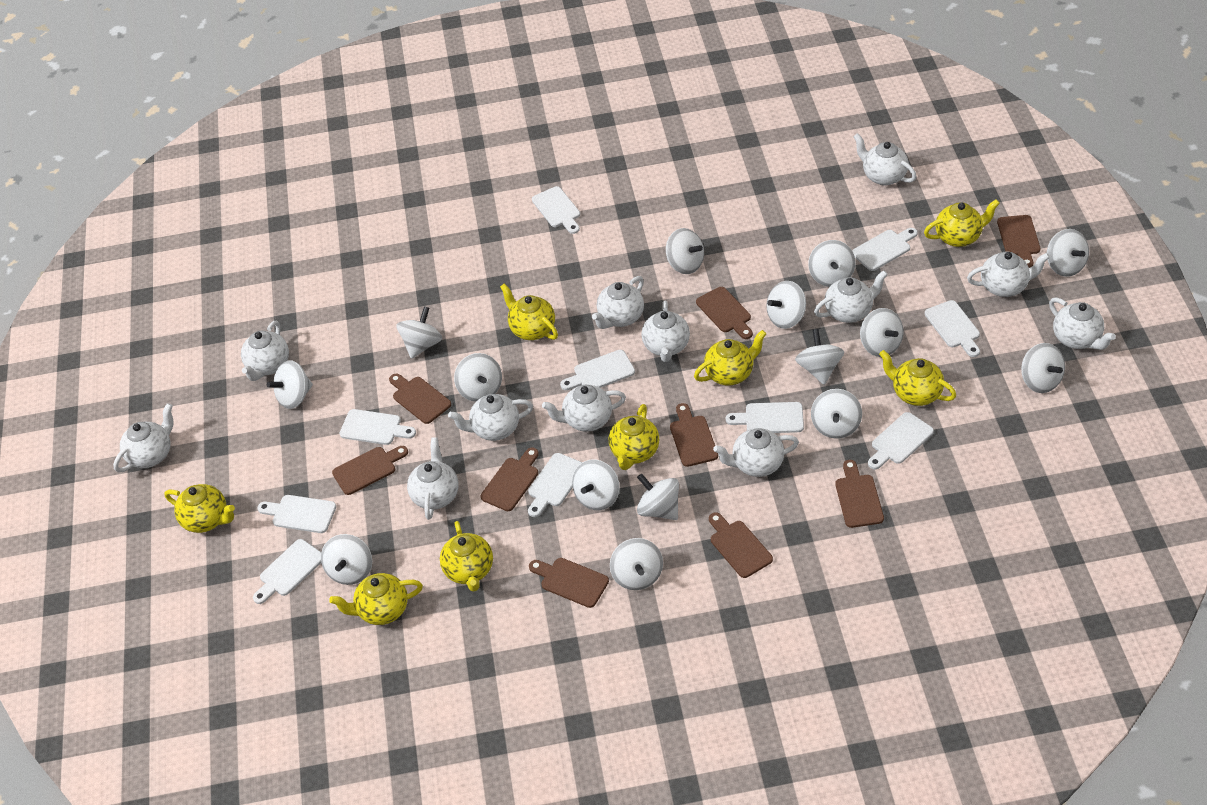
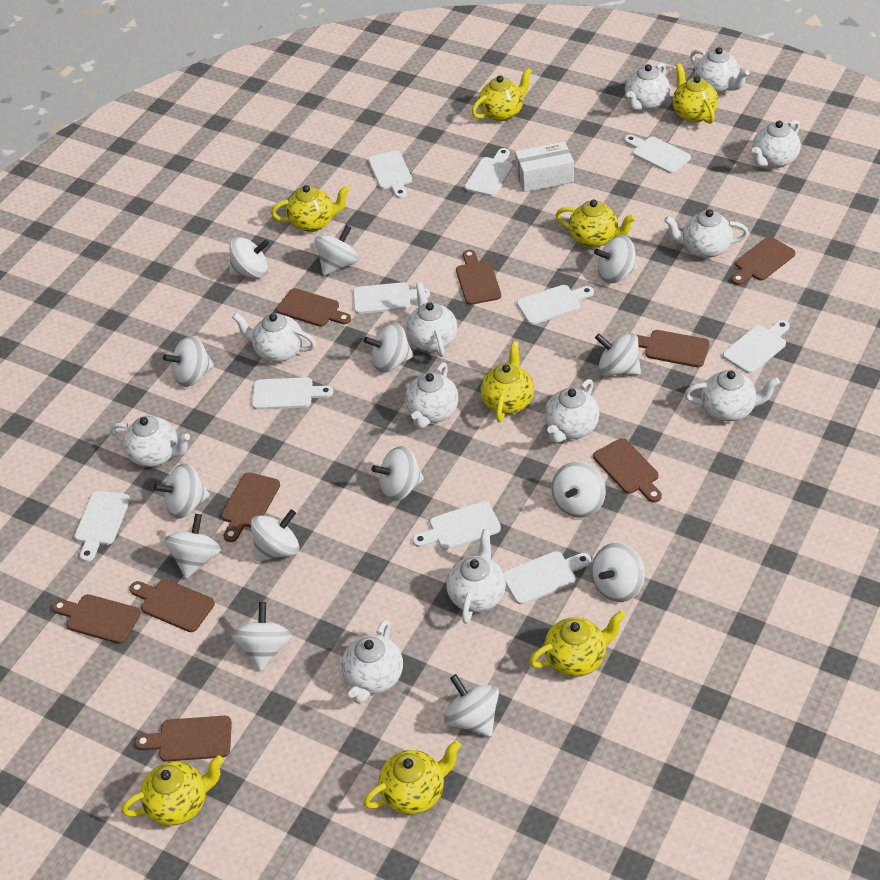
white box: 0 -> 1
white spinning top: 15 -> 14

